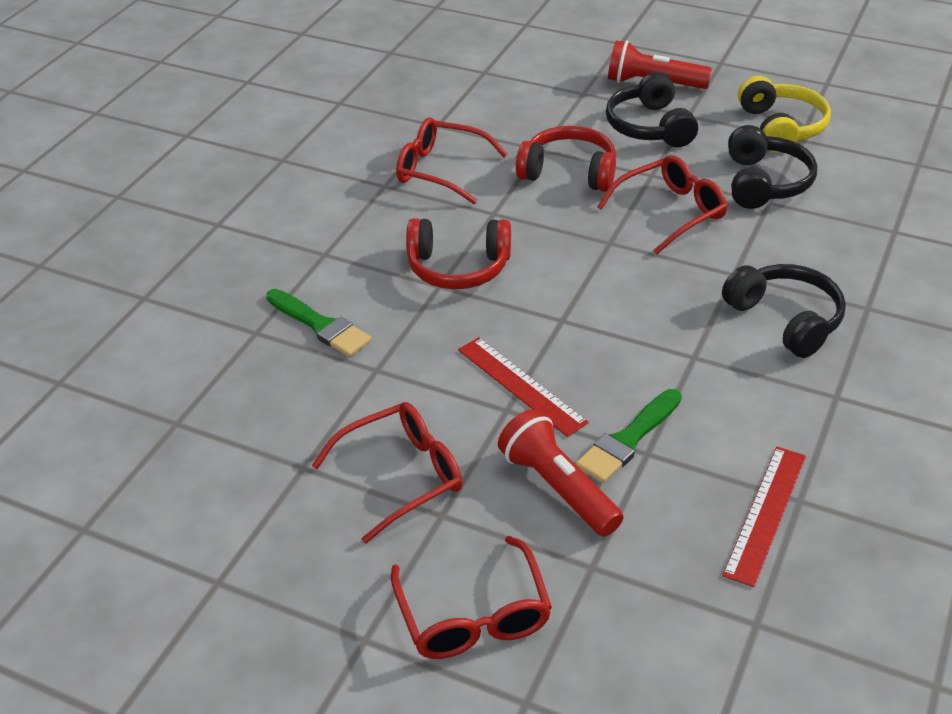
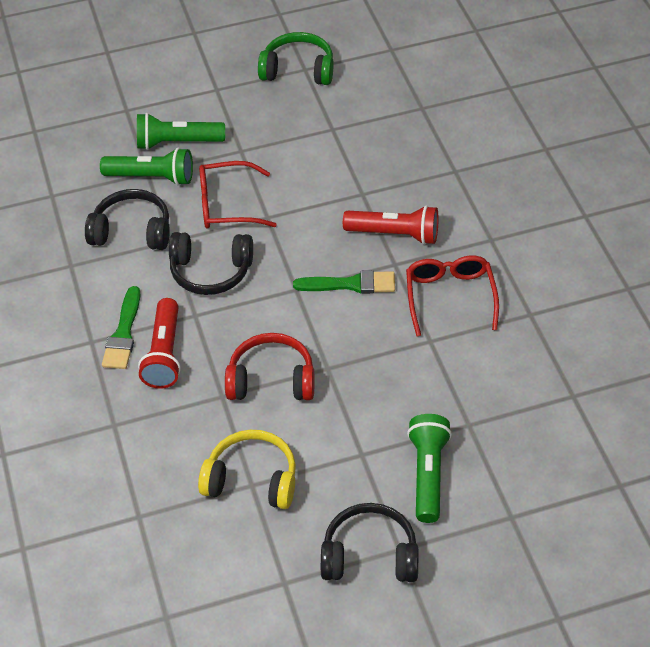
green flashlight: 0 -> 3
green headphones: 0 -> 1
red glasses: 4 -> 2
red headphones: 2 -> 1
red ruler: 2 -> 0

